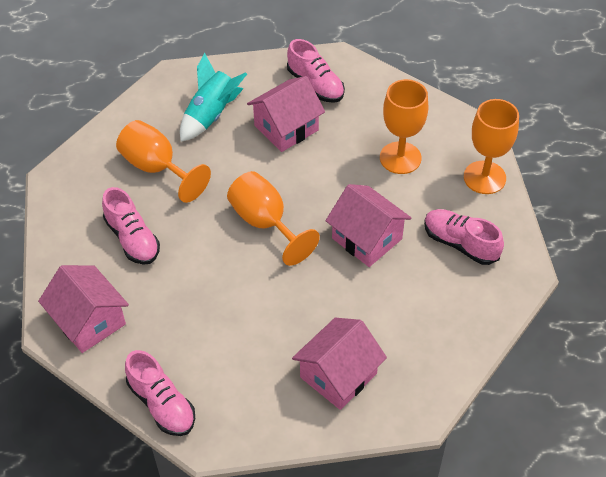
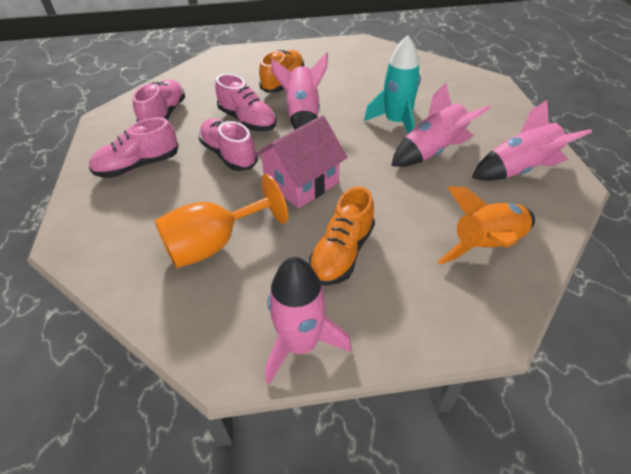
orange goblet: 4 -> 1
orange rocket: 0 -> 1
orange shoe: 0 -> 2
pink house: 4 -> 1
pink rocket: 0 -> 4

